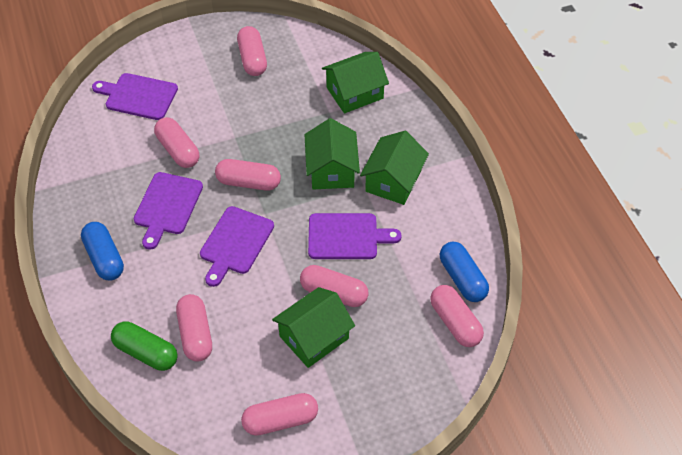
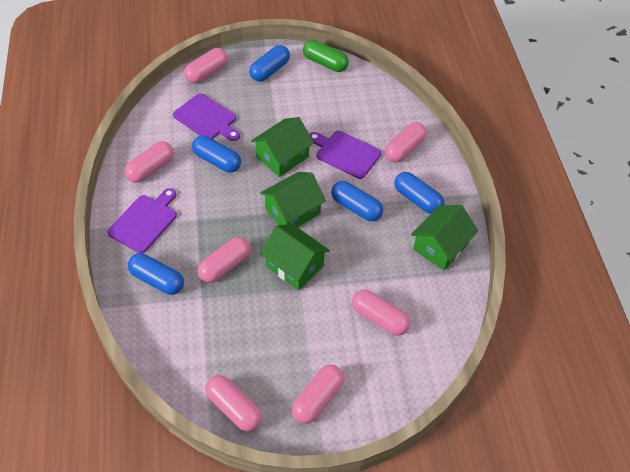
blue capsule: 2 -> 5
purple cutting board: 4 -> 3

